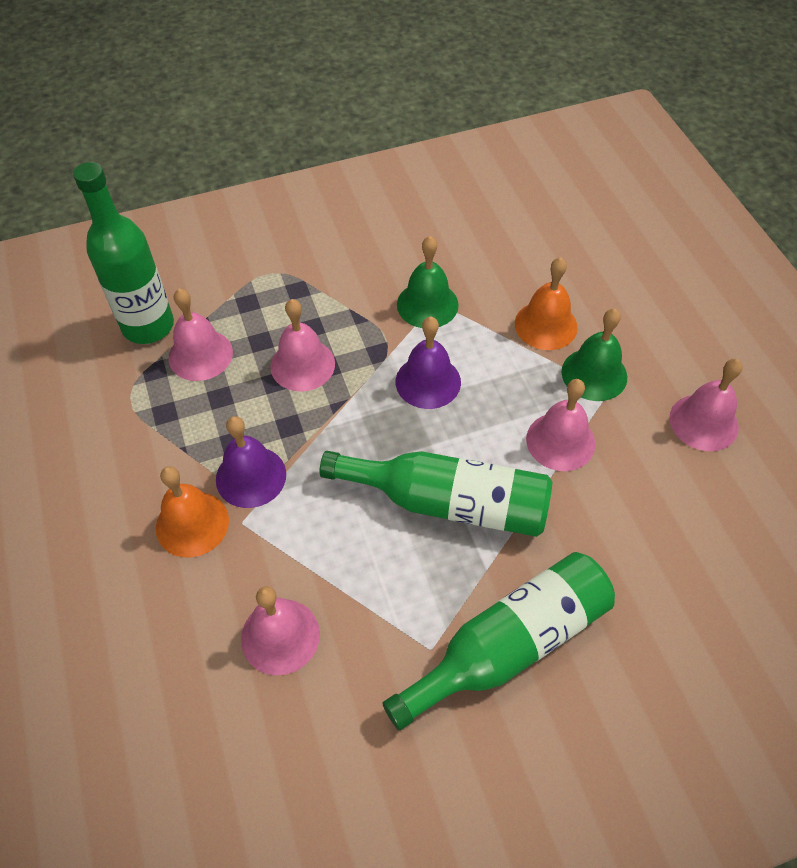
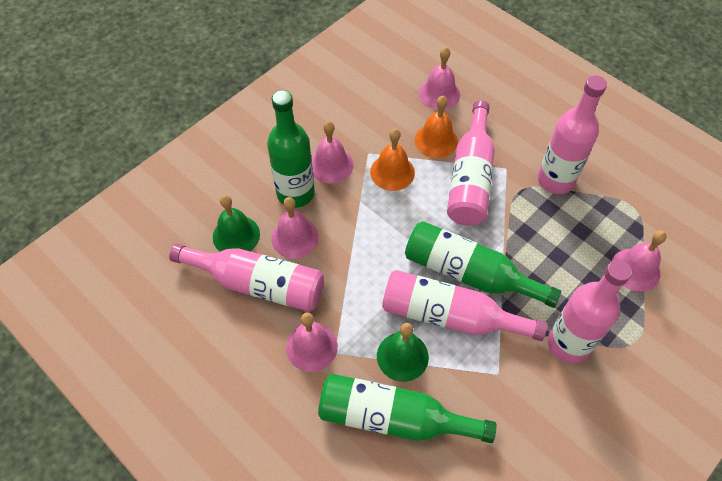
pink bottle: 0 -> 5
purple bell: 2 -> 0

